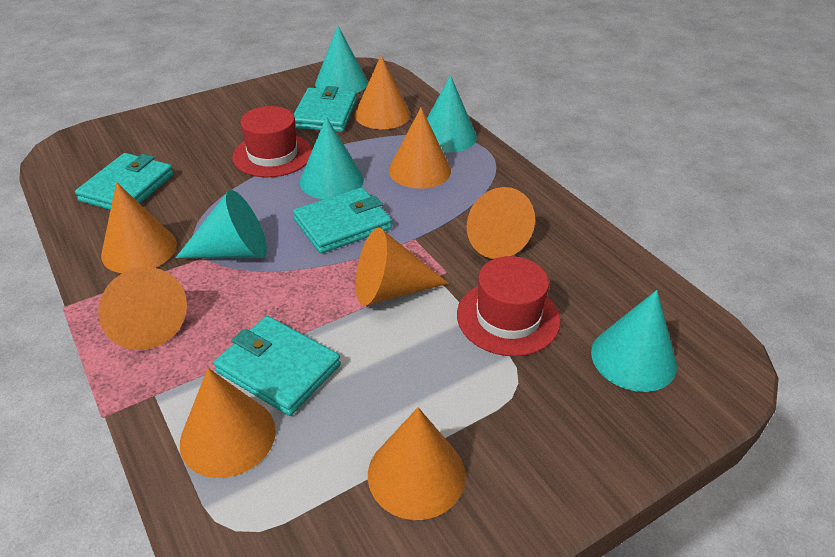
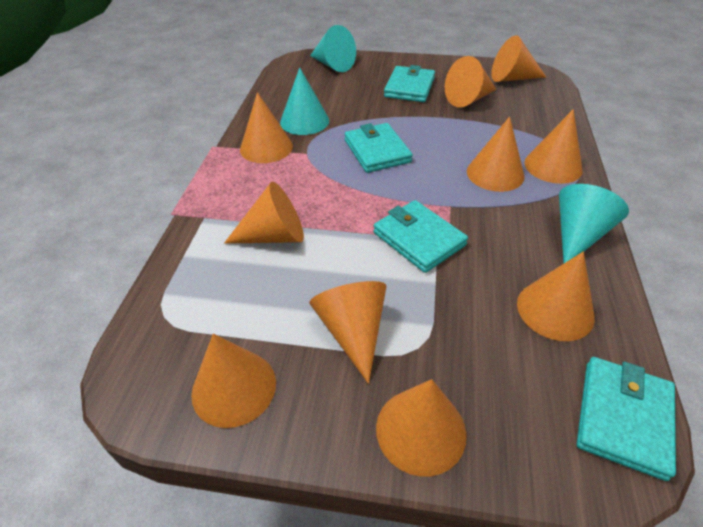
orange cone: 8 -> 10
red hat: 2 -> 0
turquoise cone: 5 -> 3

